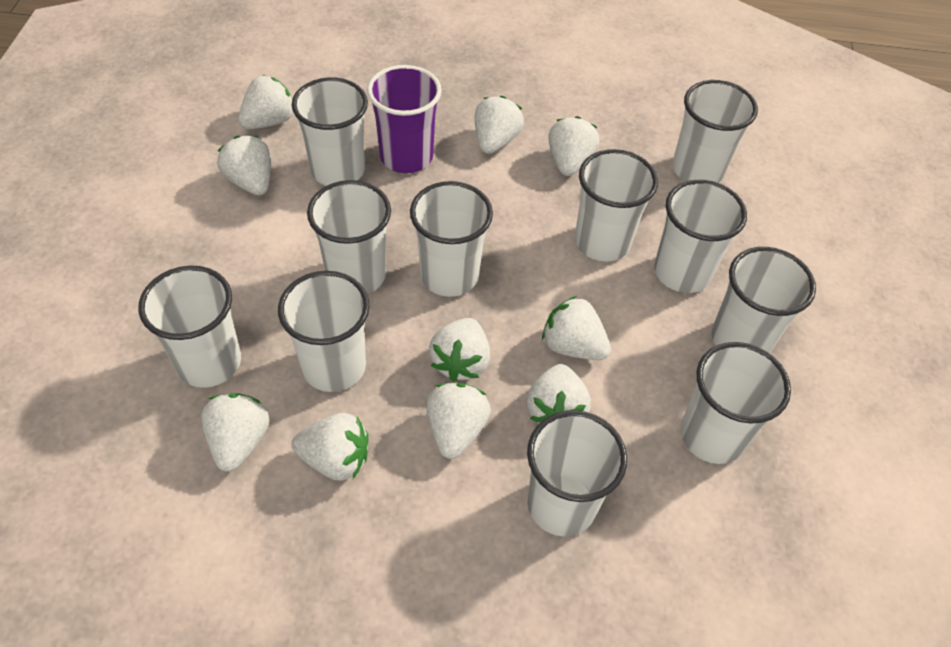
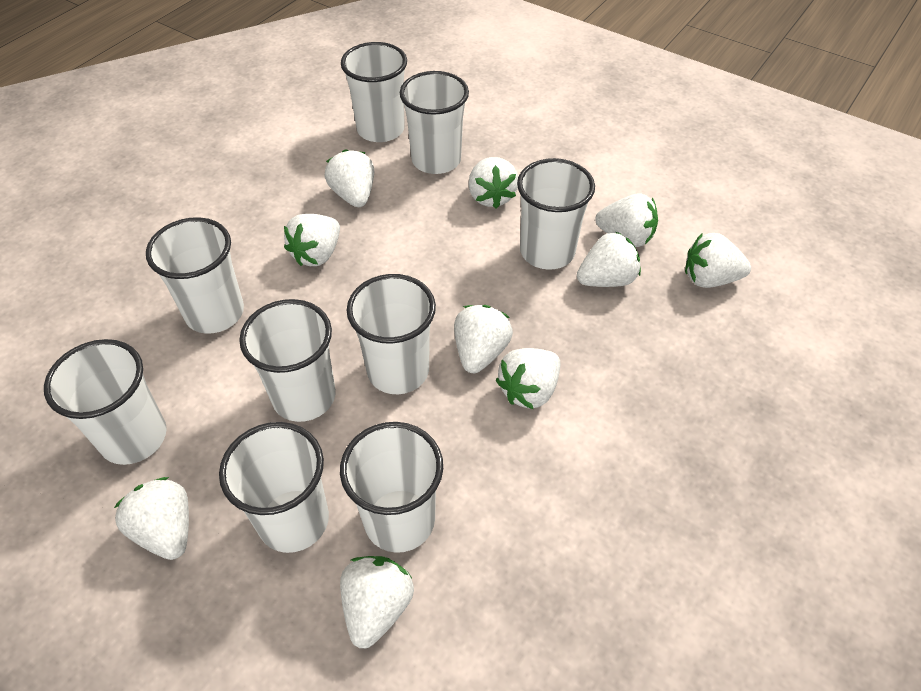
purple cup: 1 -> 0
white cup: 11 -> 9

